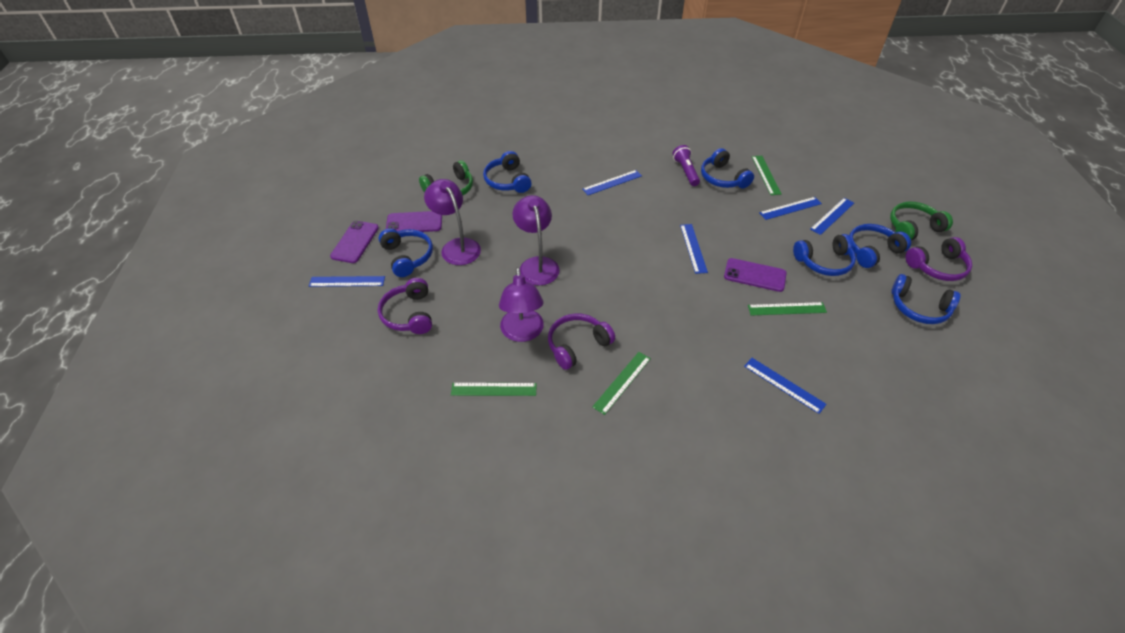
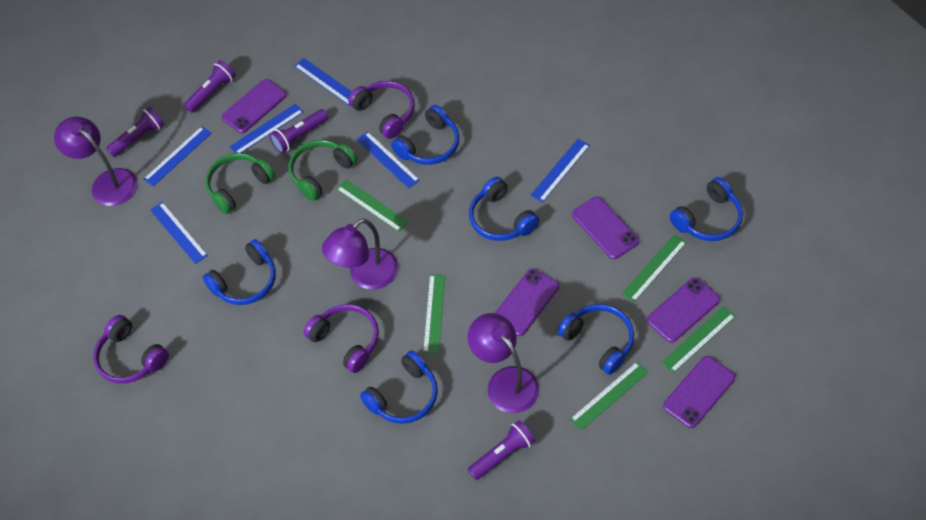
green ruler: 4 -> 5
purple flashlight: 1 -> 4
purple phone: 3 -> 5

